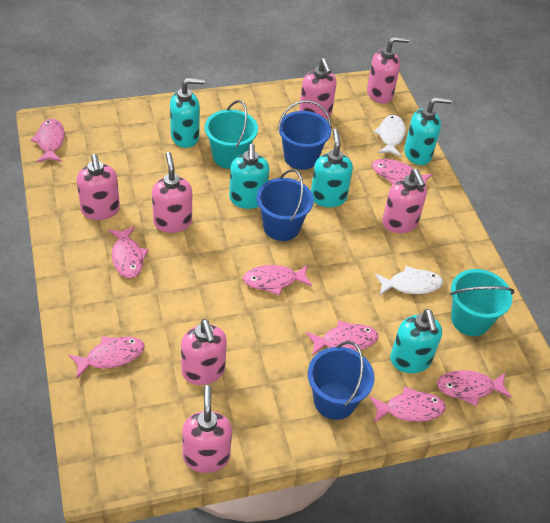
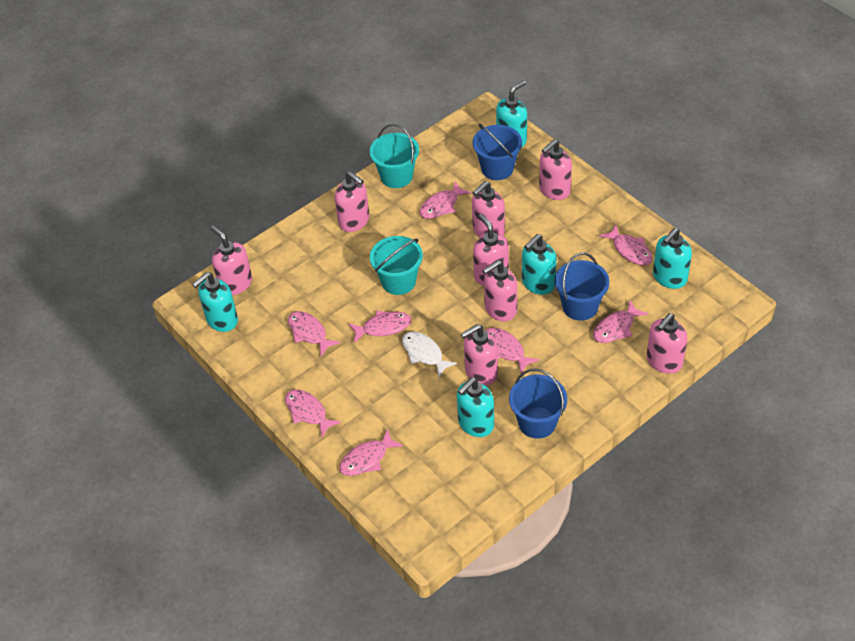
pink soap dispenser: 7 -> 8
white fish: 2 -> 1

